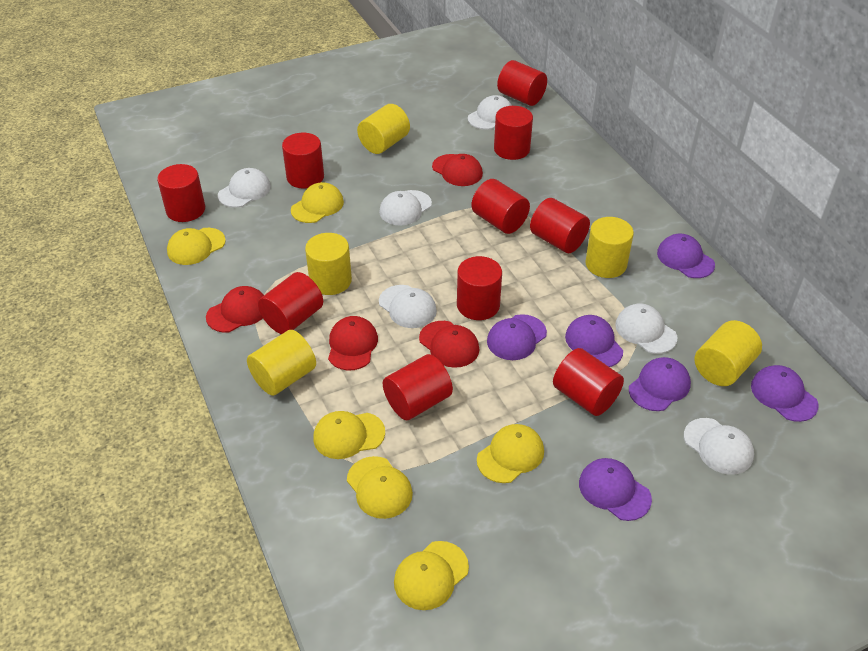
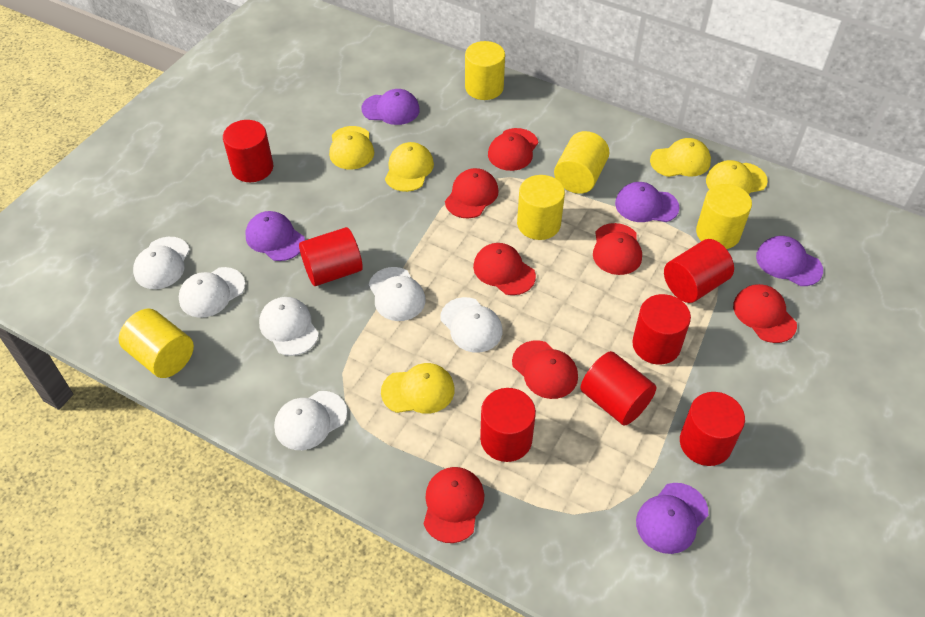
purple cap: 6 -> 5
red cap: 4 -> 7
red cylinder: 10 -> 7
yellow cap: 6 -> 5

